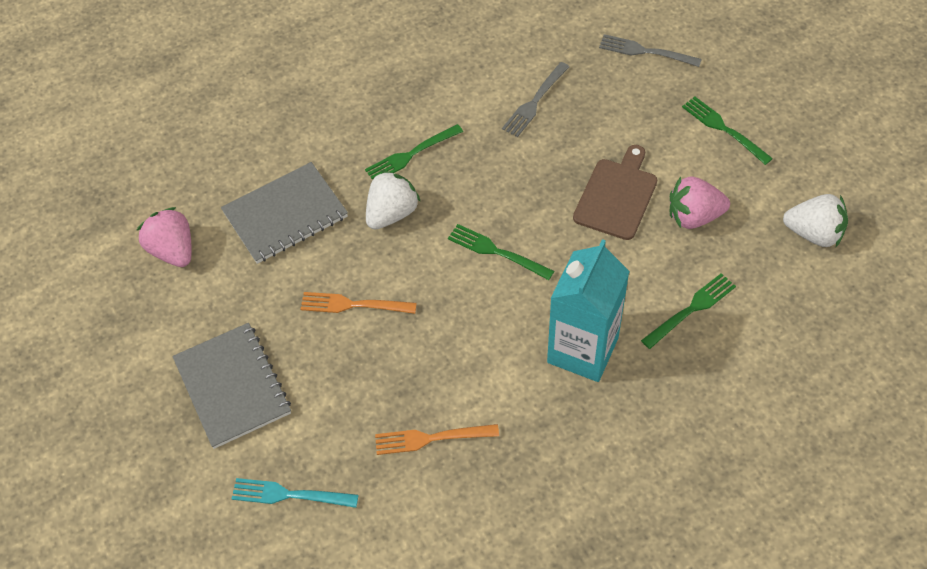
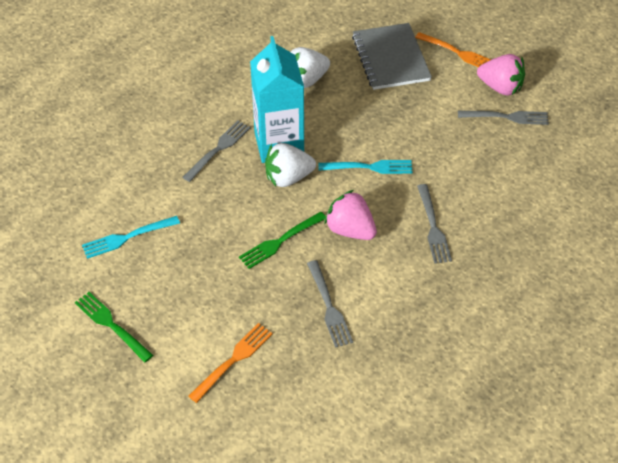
brown cutting board: 1 -> 0
green fork: 4 -> 2
grey fork: 2 -> 4
grey notebook: 2 -> 1
turquoise fork: 1 -> 2

